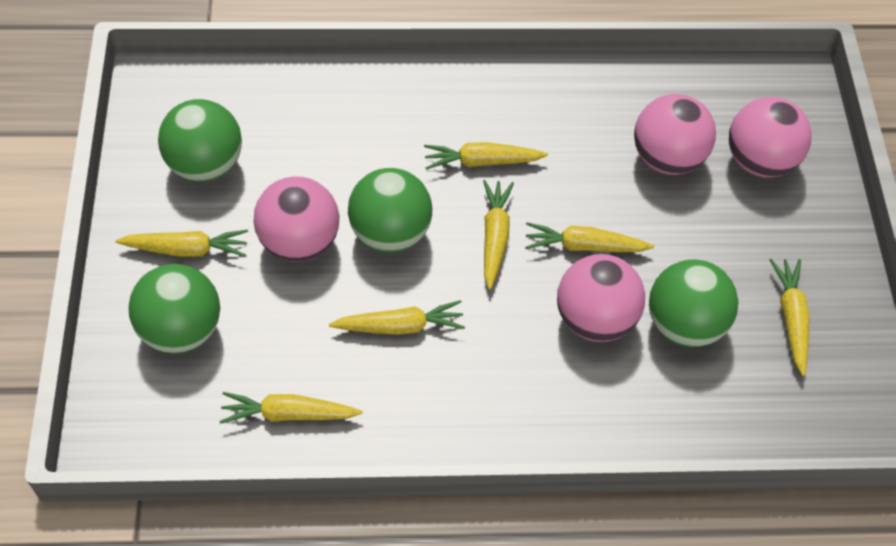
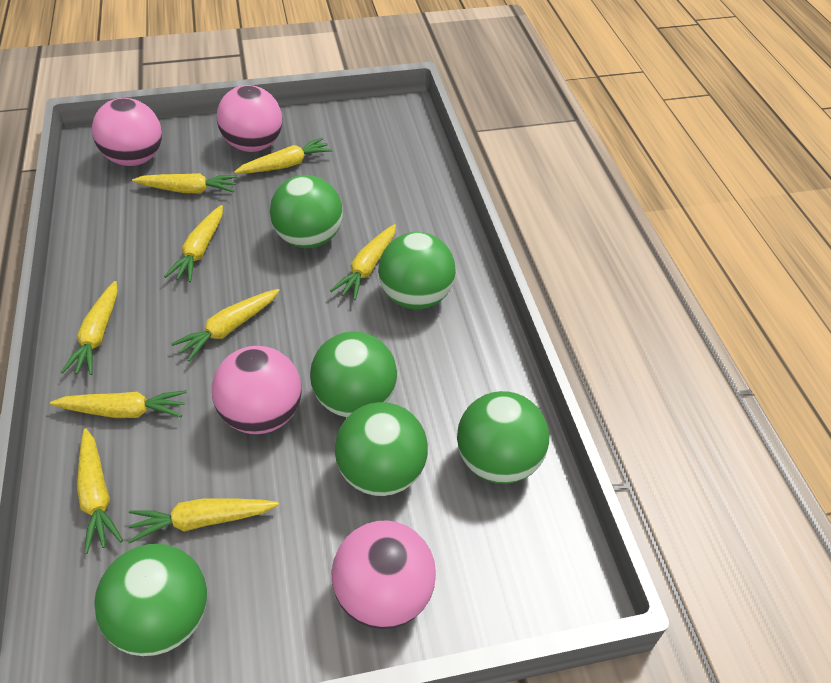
green ball: 4 -> 6
yellow carrot: 7 -> 9

